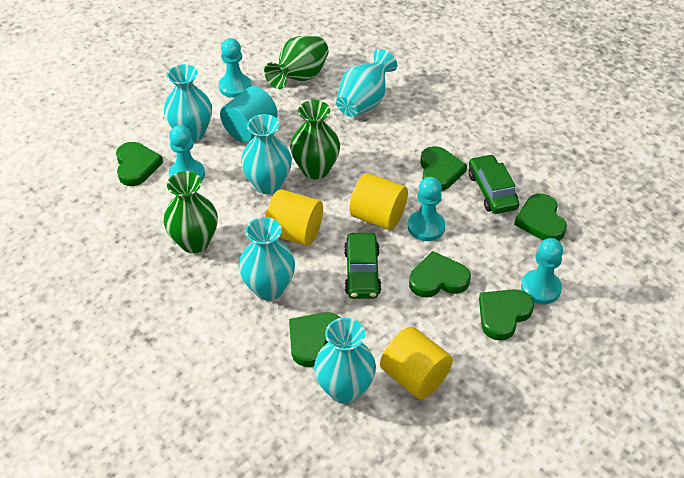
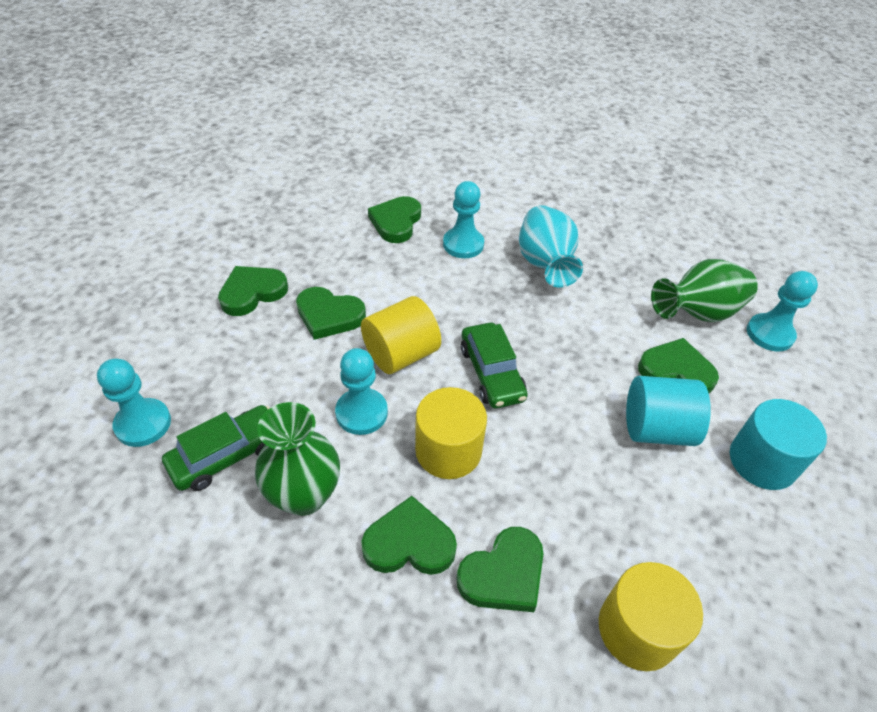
green vase: 3 -> 2
turquoise cylinder: 1 -> 2
turquoise vase: 5 -> 1

